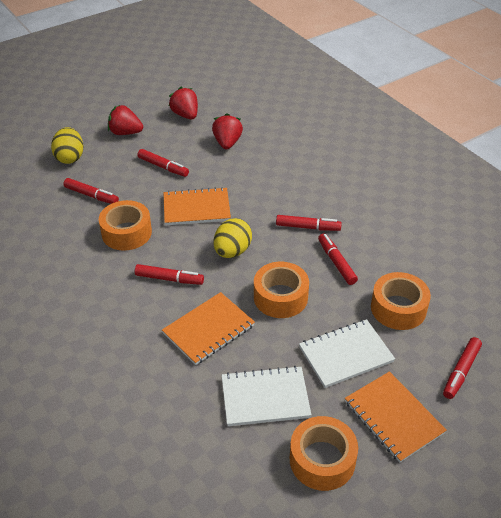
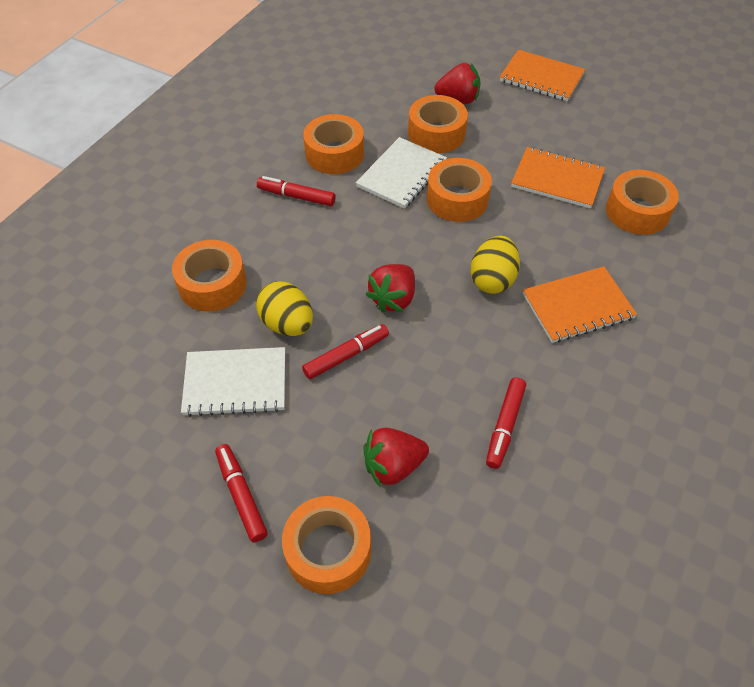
orange tape: 4 -> 6
red marker: 6 -> 4

